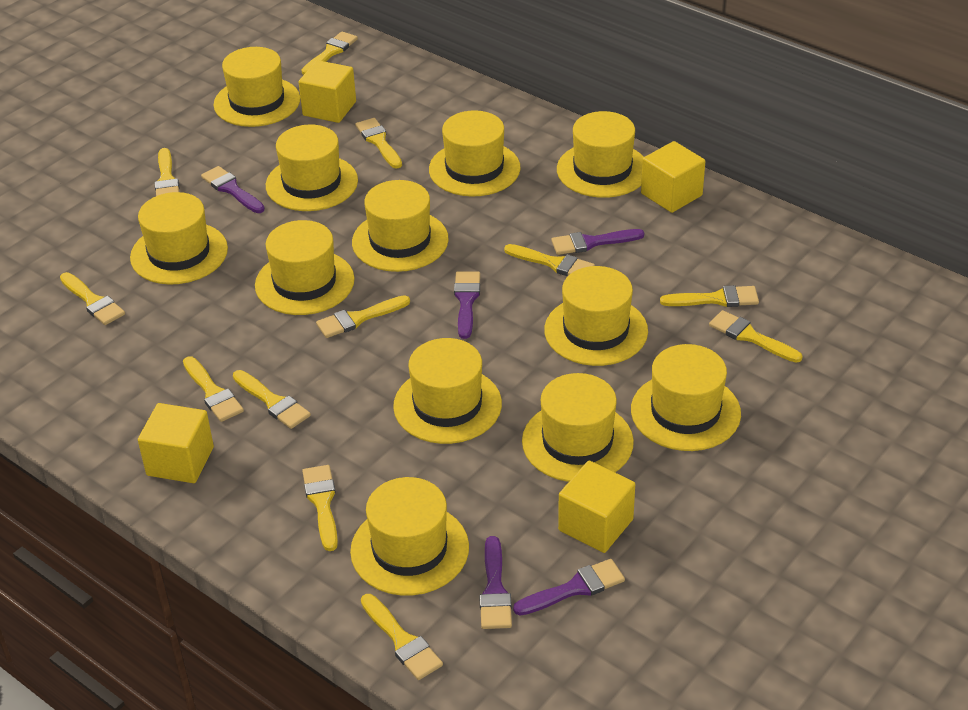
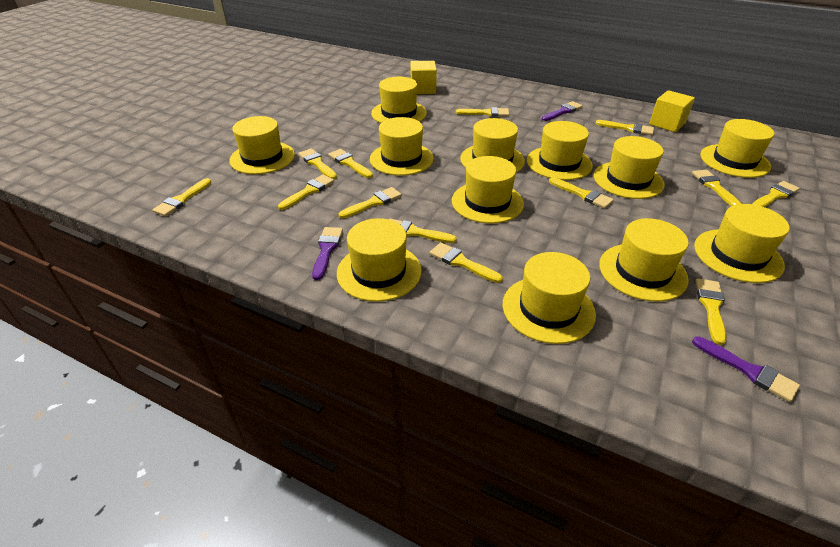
purple brush: 5 -> 3
yellow brush: 12 -> 13
yellow cube: 4 -> 2

